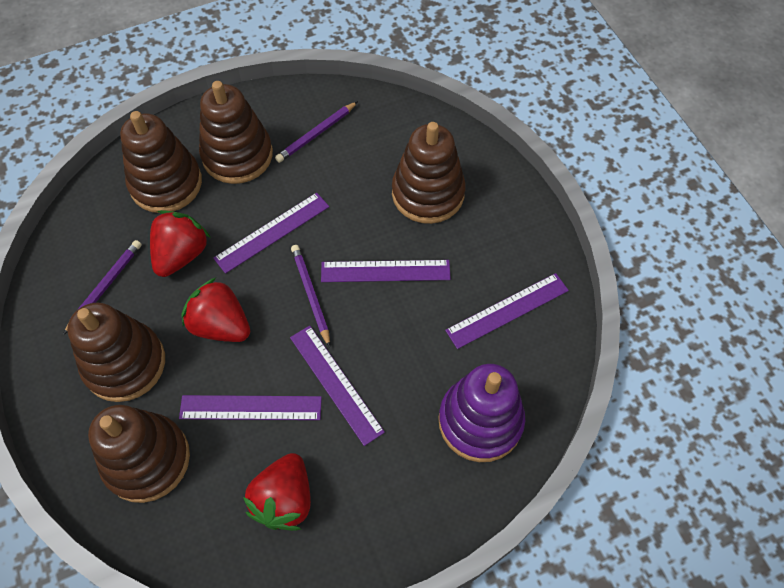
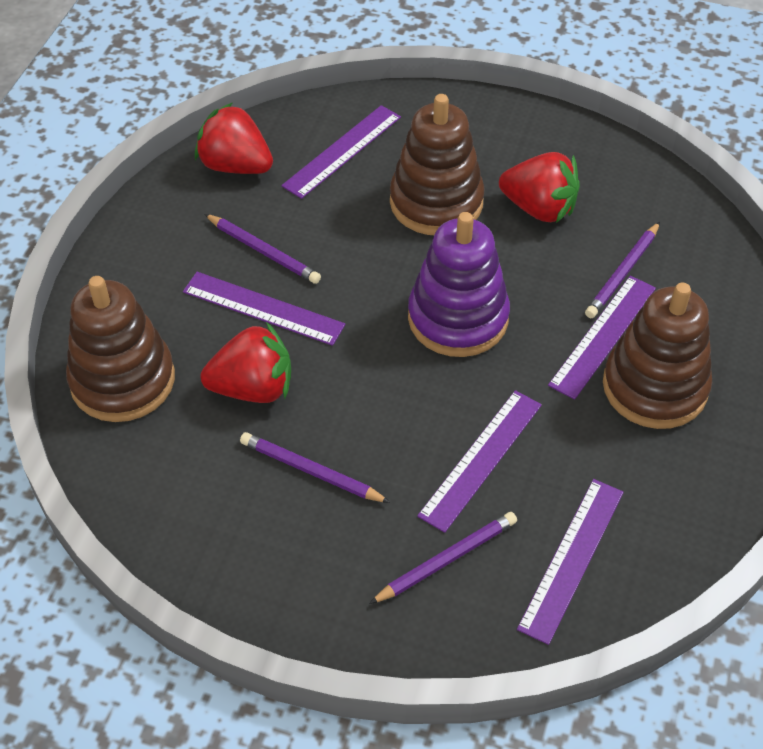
brown stacking toy: 5 -> 3
purple pencil: 3 -> 4

